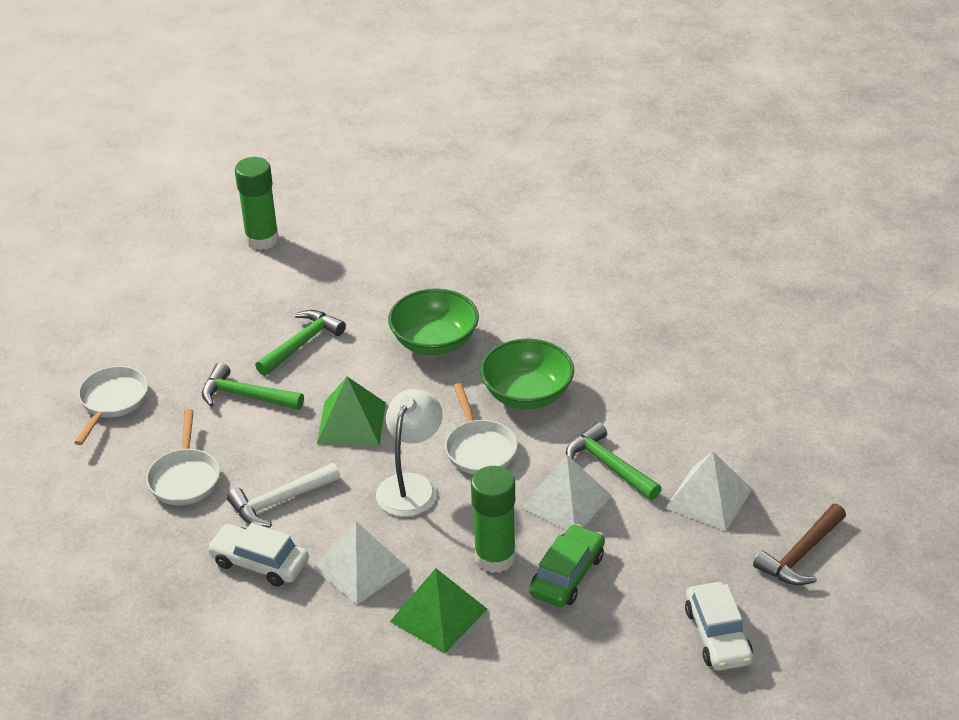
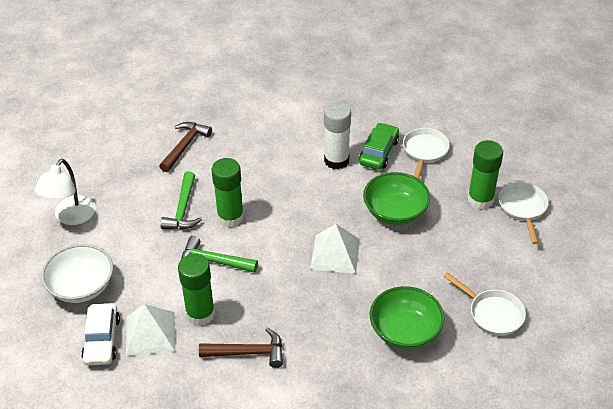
brown hammer: 1 -> 2
green glue stick: 2 -> 3
green hammer: 3 -> 2
green pyramid: 2 -> 0
white bowl: 0 -> 1
white car: 2 -> 1
white glue stick: 0 -> 1
white hammer: 1 -> 0
white pyramid: 3 -> 2

